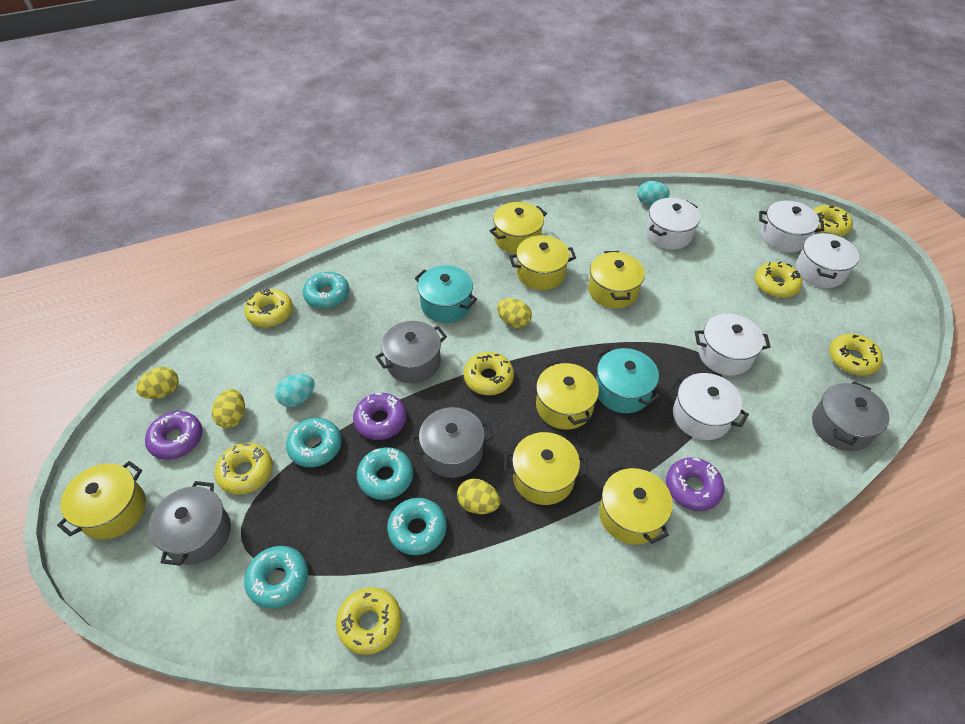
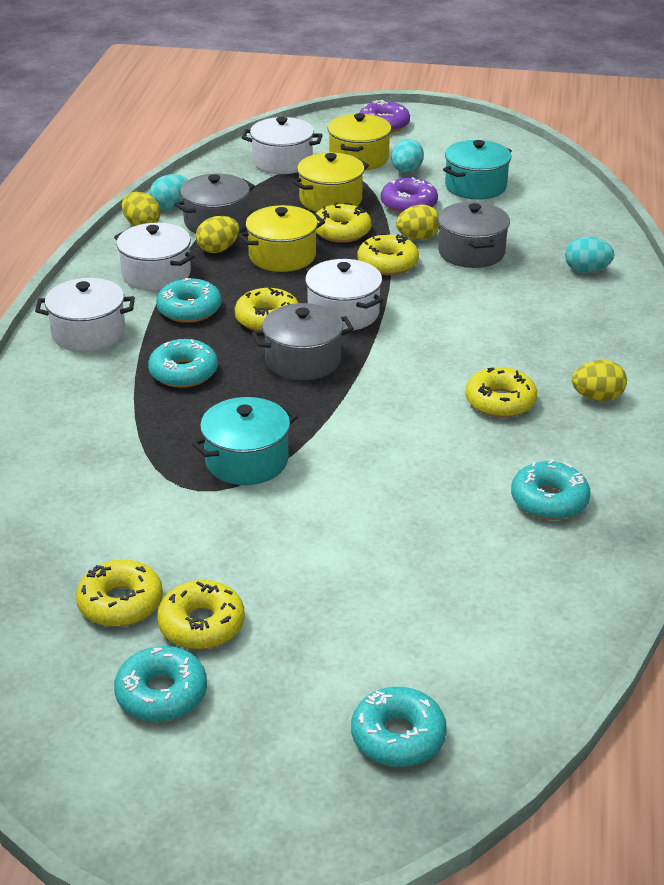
grey pot: 4 -> 3
purple donut: 3 -> 2
turquoise egg: 2 -> 3
white pot: 5 -> 4
yellow donut: 7 -> 6
yellow pot: 7 -> 3

